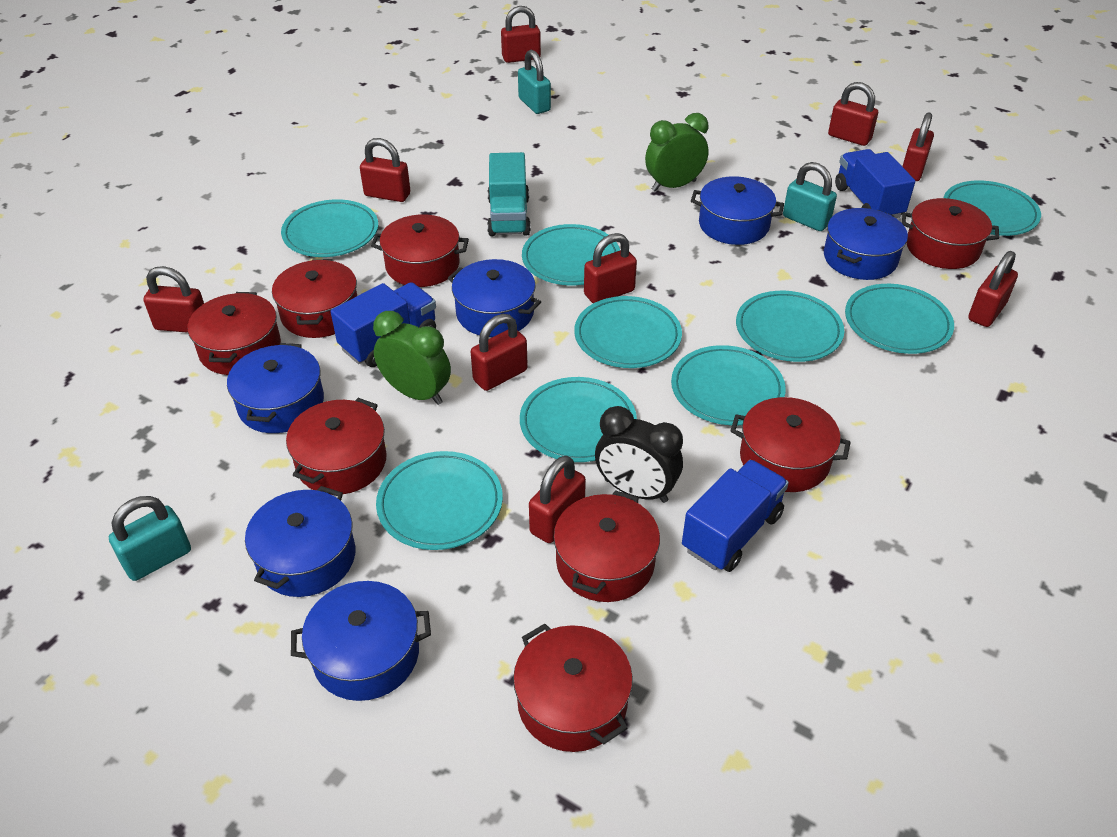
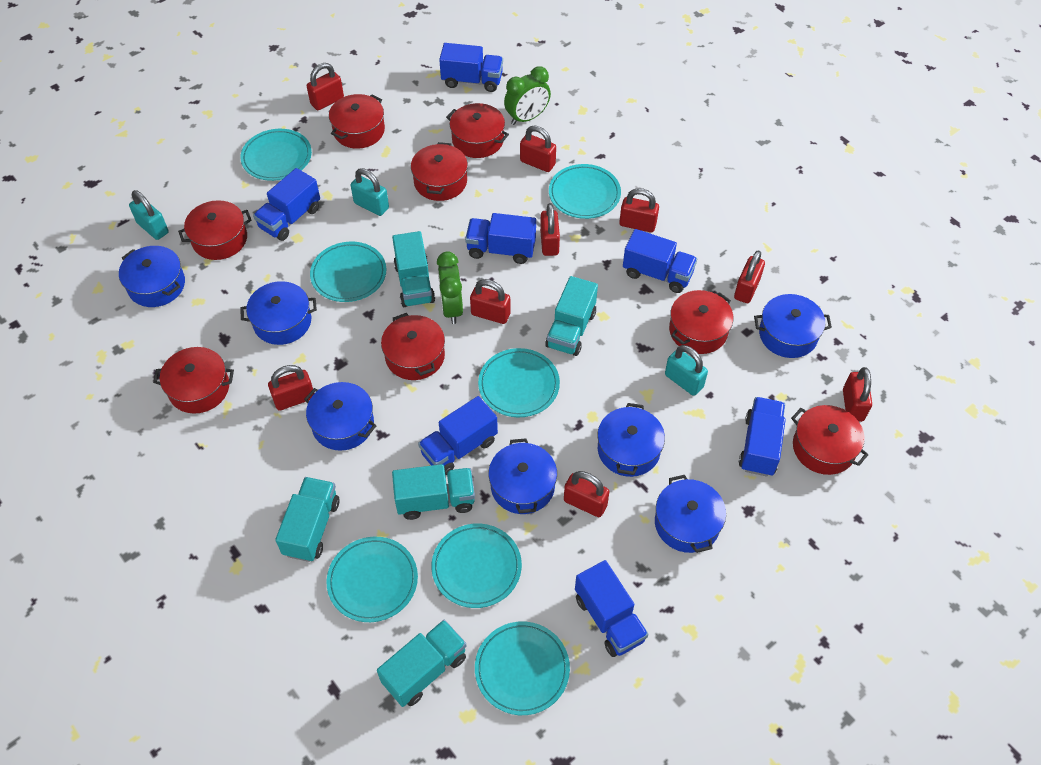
black clock: 1 -> 0
blue pot: 6 -> 7
blue truck: 3 -> 7
turquoise plate: 9 -> 7
turquoise truck: 1 -> 5

